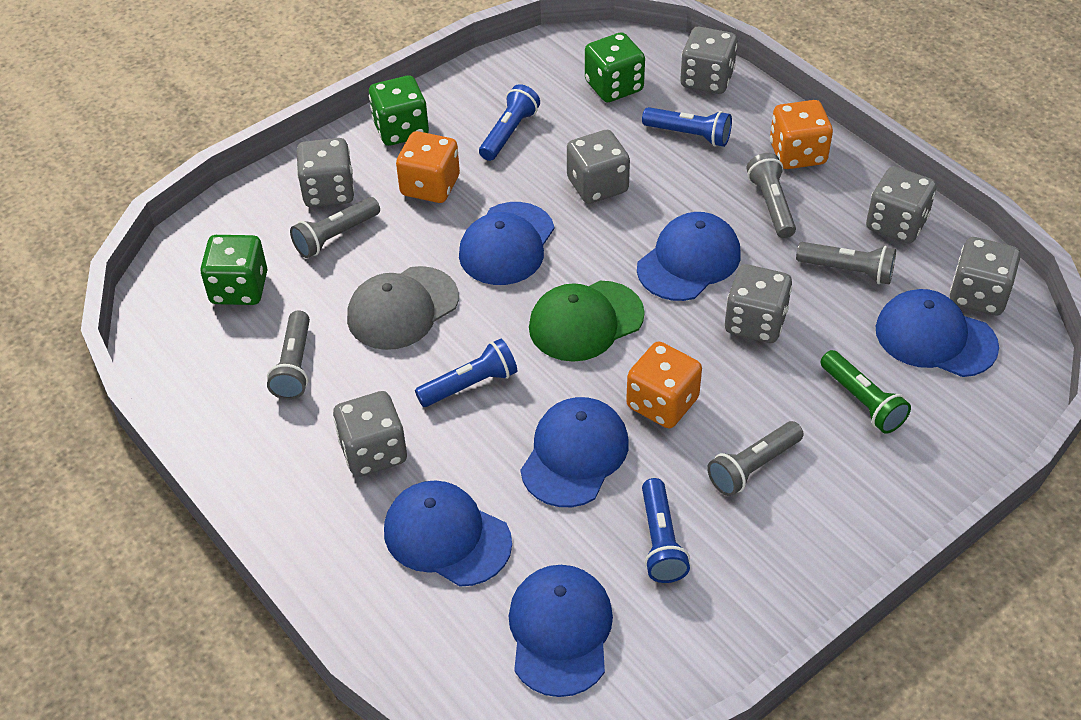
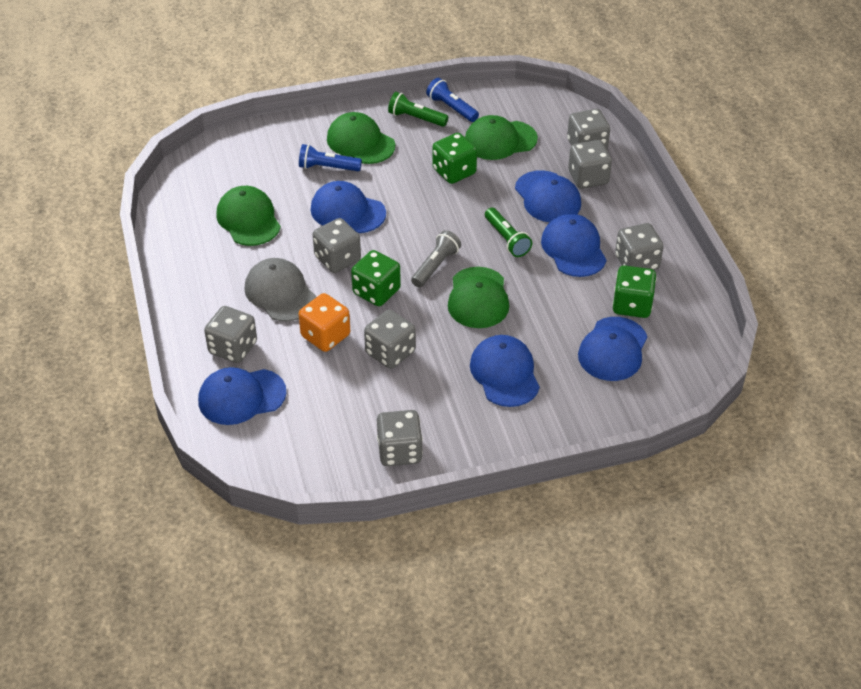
blue flashlight: 4 -> 2
green cap: 1 -> 4
green flashlight: 1 -> 2
grey flashlight: 5 -> 1
orange dice: 3 -> 1

